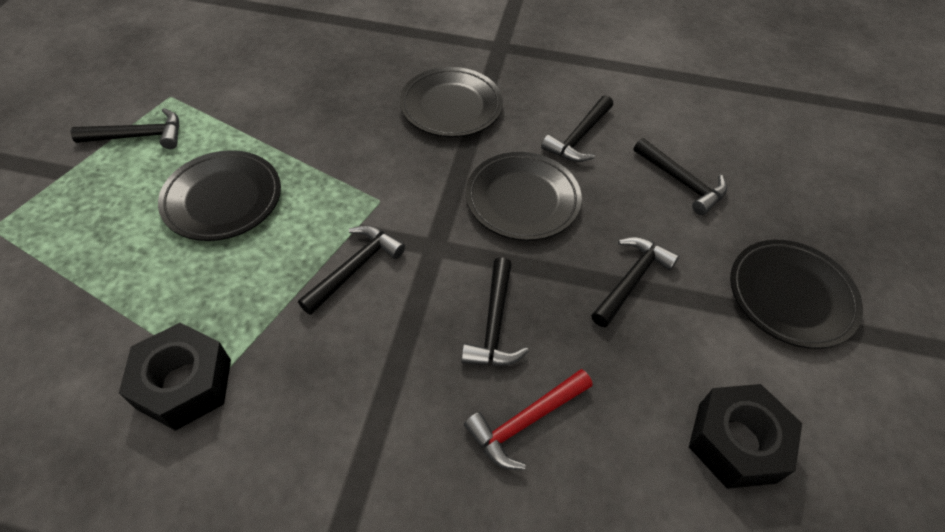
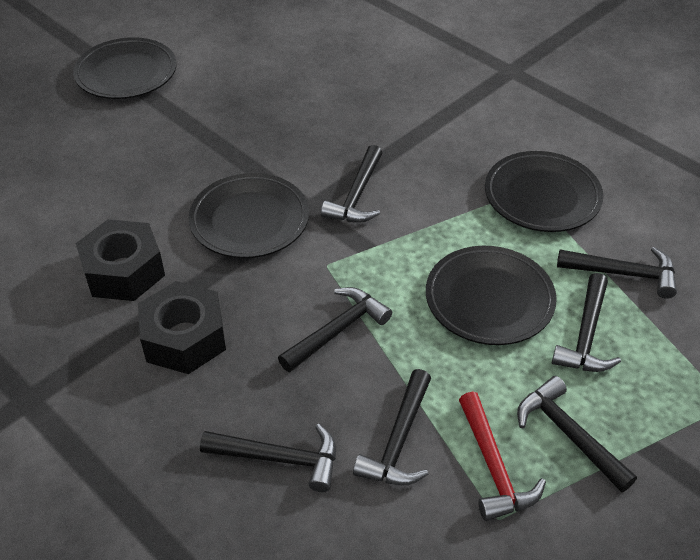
black hammer: 6 -> 7

